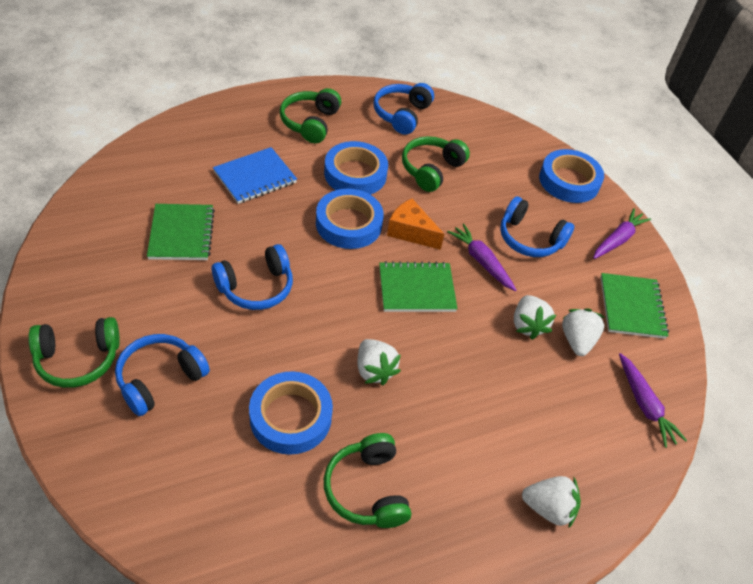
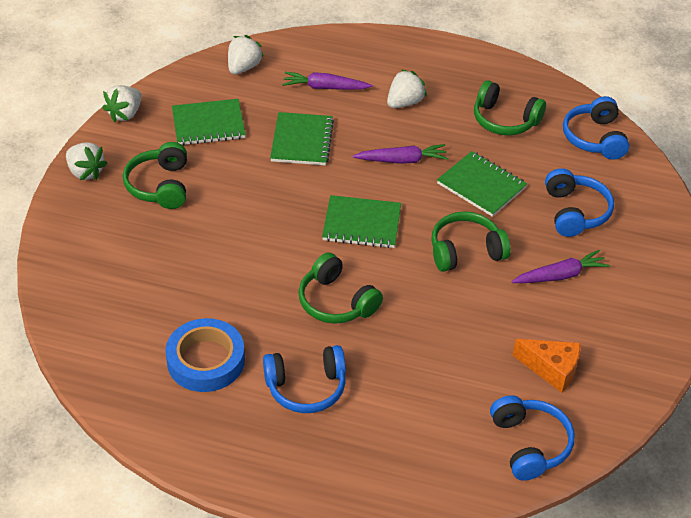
blue notebook: 1 -> 0
blue tape: 4 -> 1
green notebook: 3 -> 4

